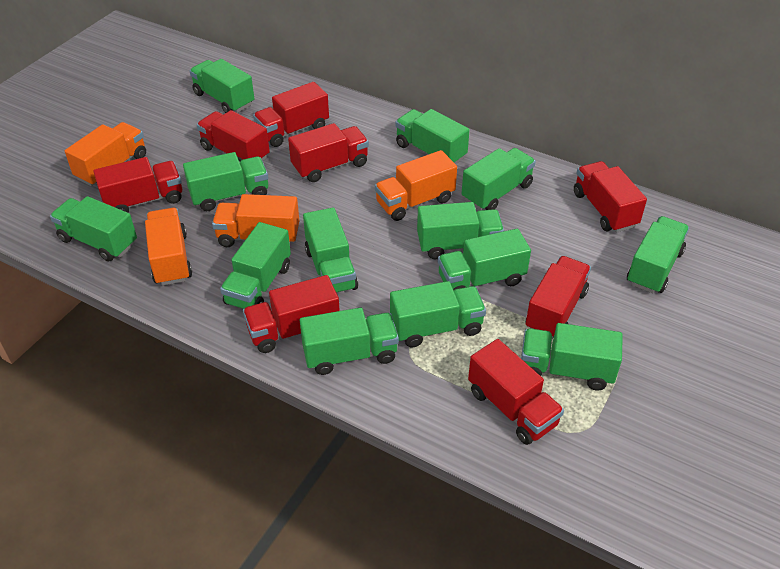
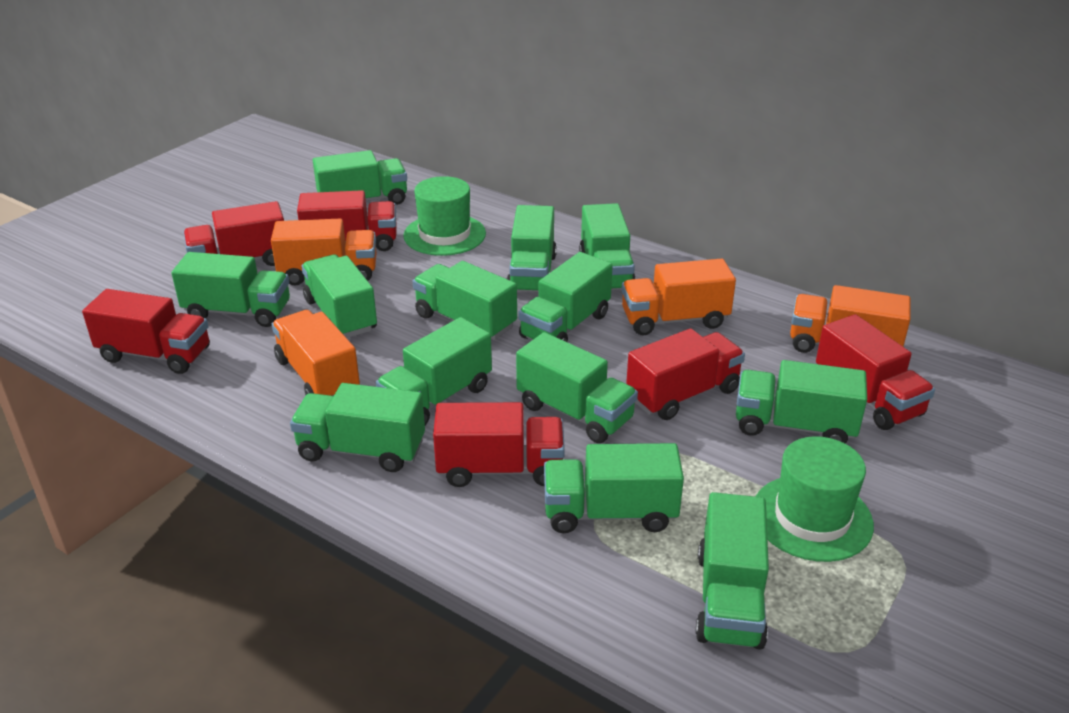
green hat: 0 -> 2
red truck: 8 -> 6

